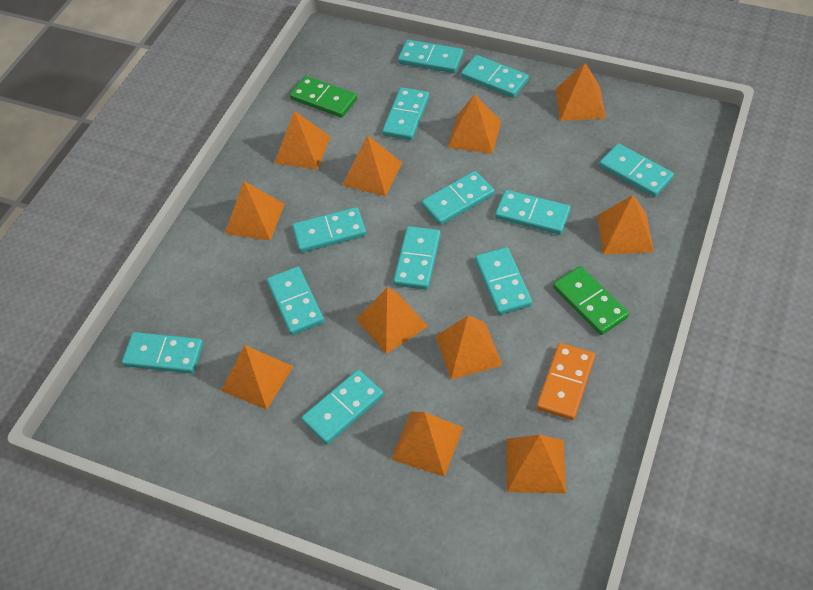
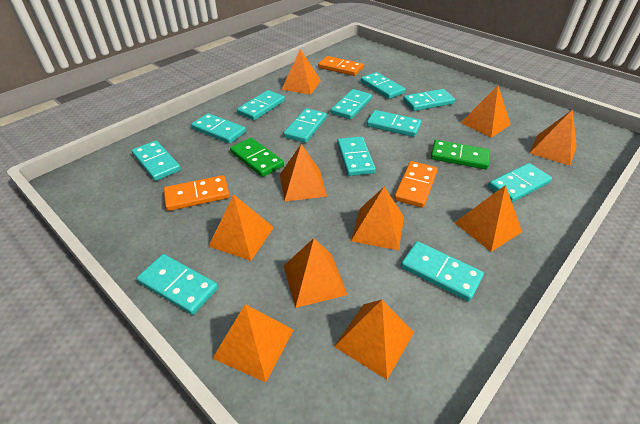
orange domino: 1 -> 3
orange pyramid: 11 -> 10

